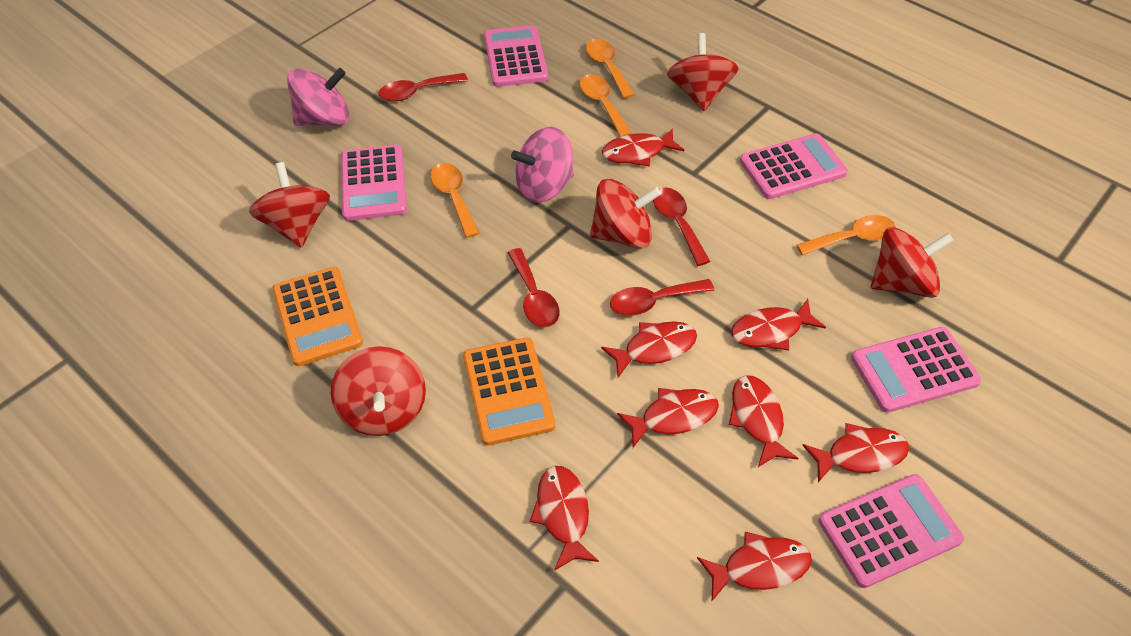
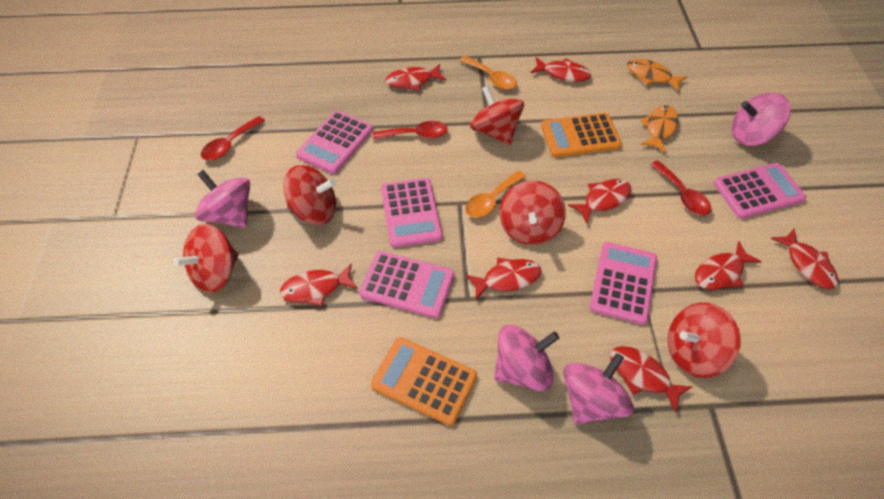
orange fish: 0 -> 2
orange spoon: 4 -> 2
pink spinning top: 2 -> 4
red spoon: 4 -> 3

